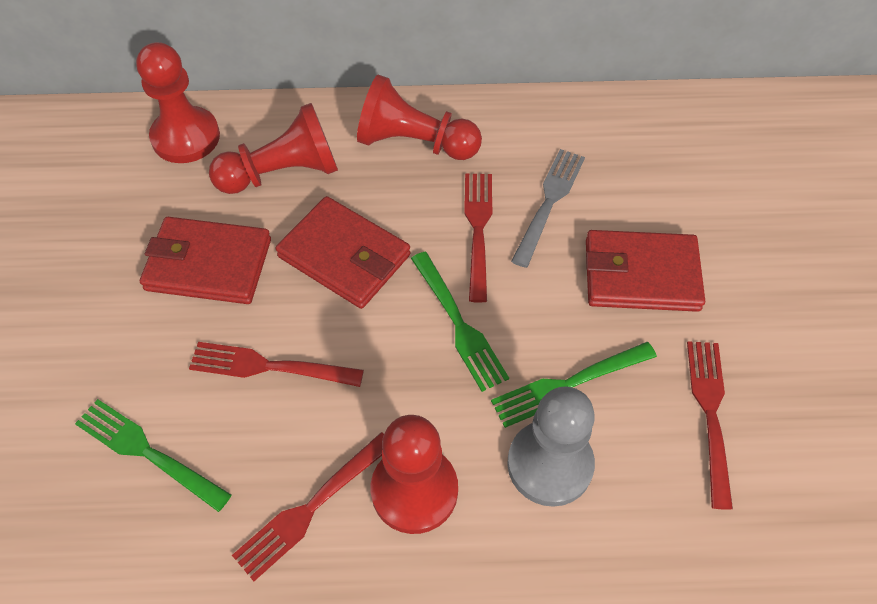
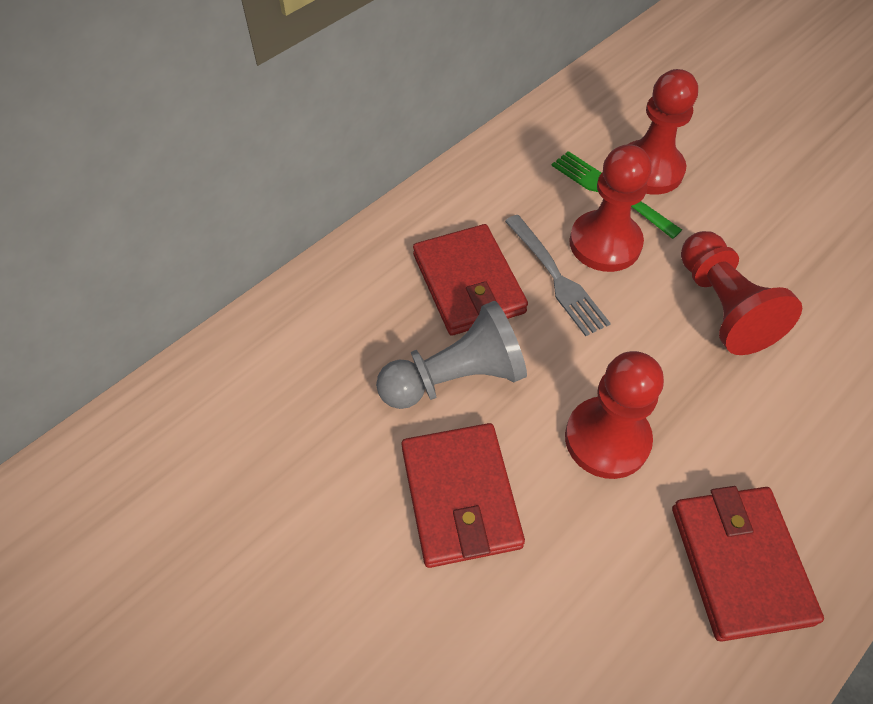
green fork: 3 -> 1
red fork: 4 -> 0

